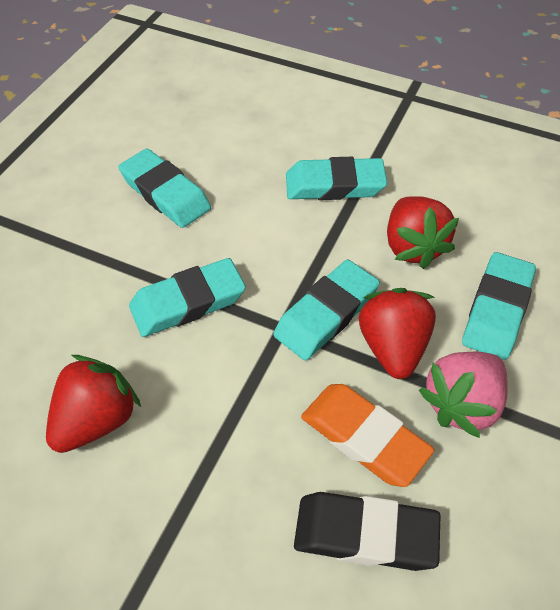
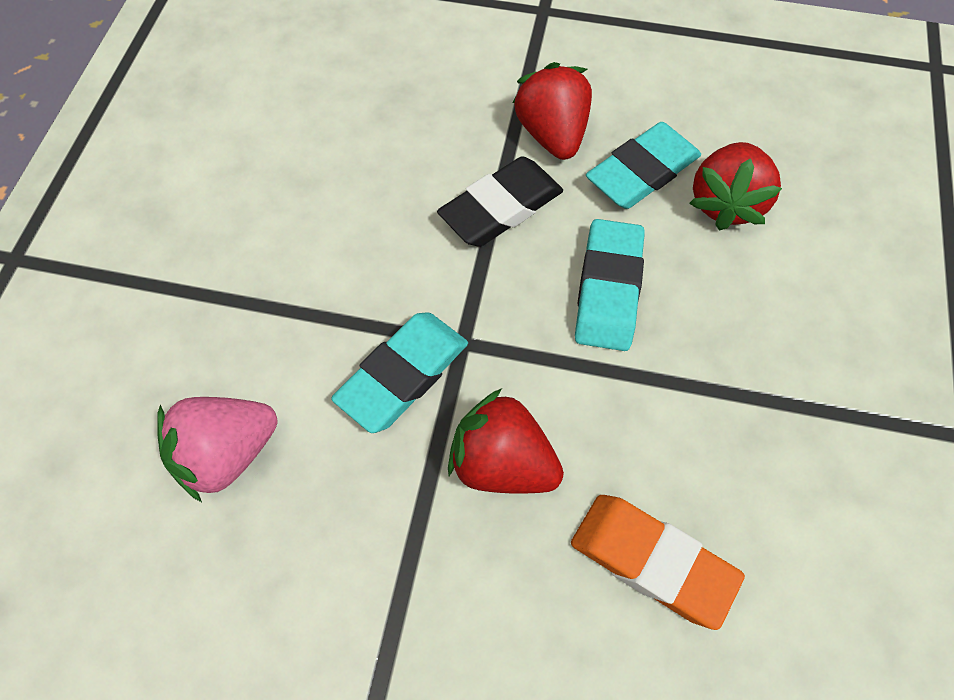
turquoise eraser: 5 -> 3

